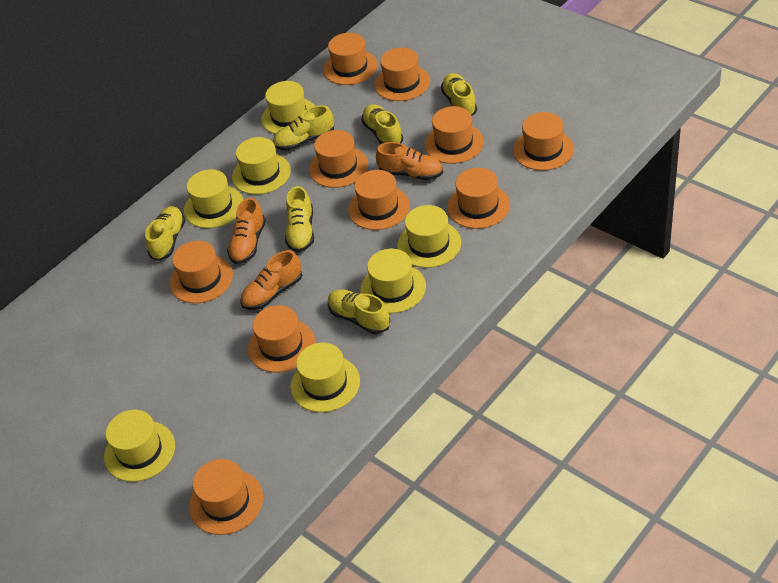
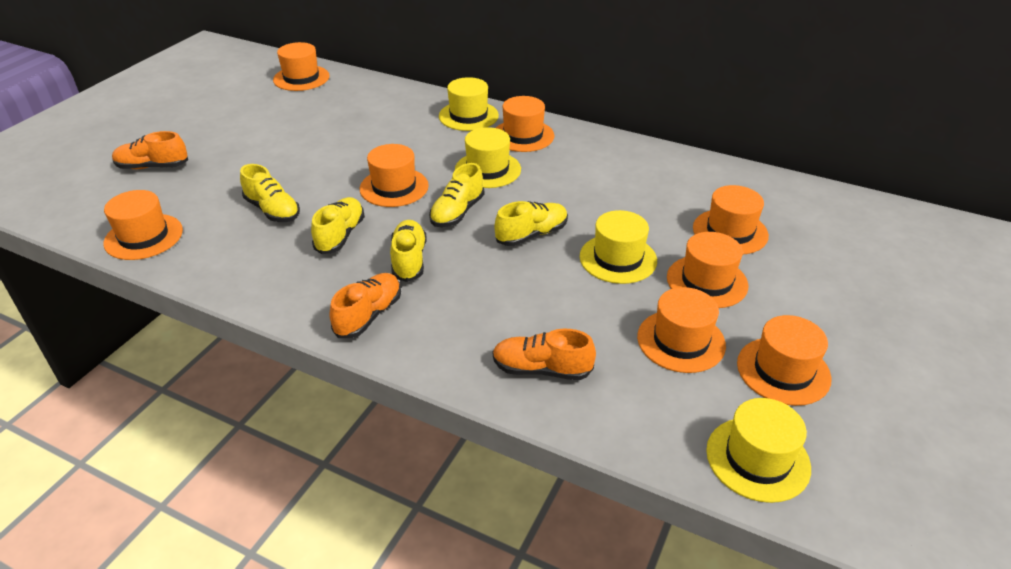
orange hat: 10 -> 8
yellow hat: 7 -> 4
yellow shoe: 6 -> 5

